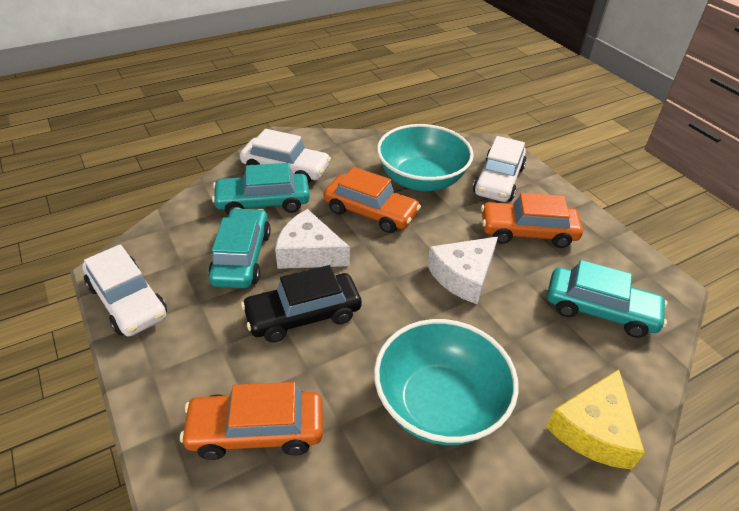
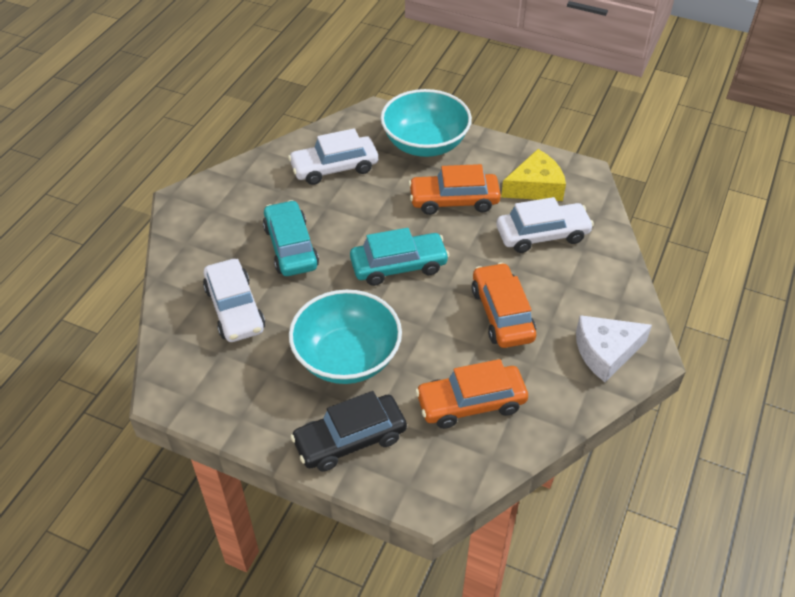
turquoise car: 3 -> 2
white cheese: 2 -> 1

